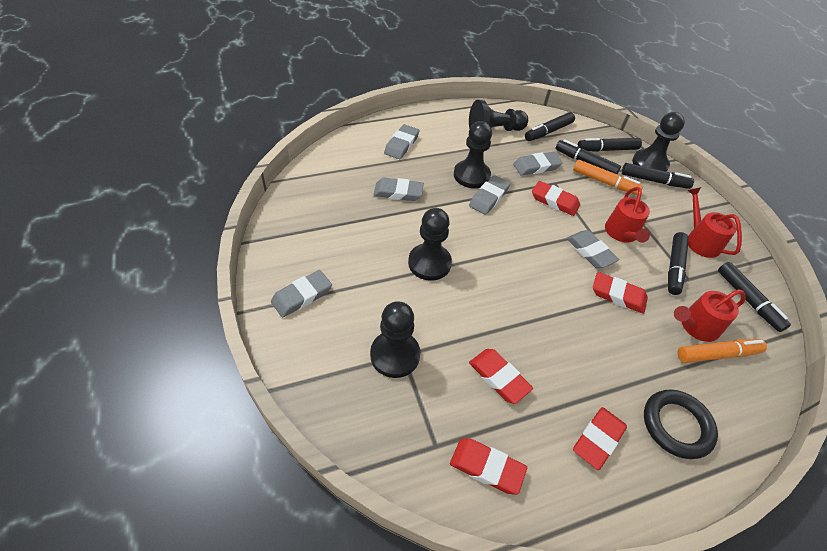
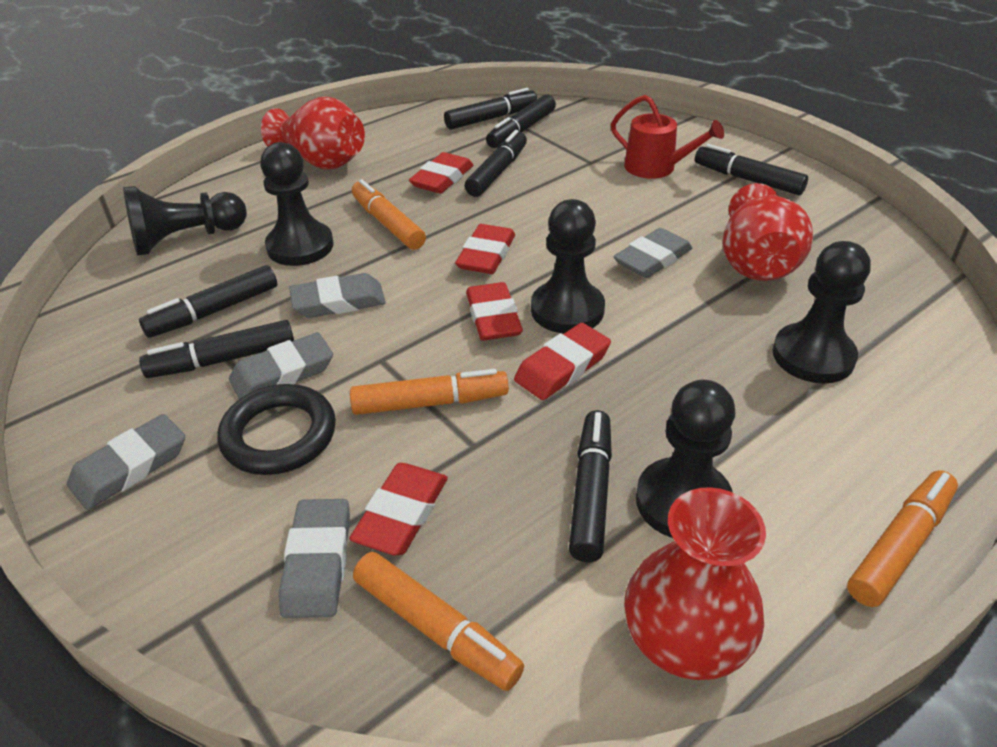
black marker: 6 -> 7
grey eraser: 6 -> 5
orange marker: 2 -> 4
red vase: 0 -> 3
red watering can: 3 -> 1

